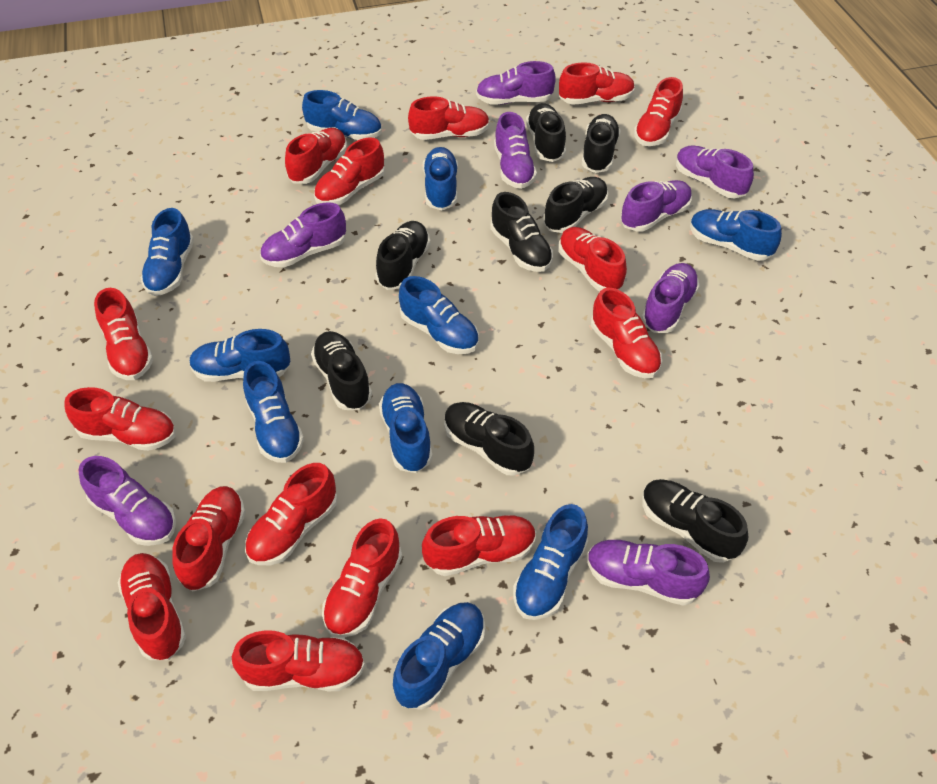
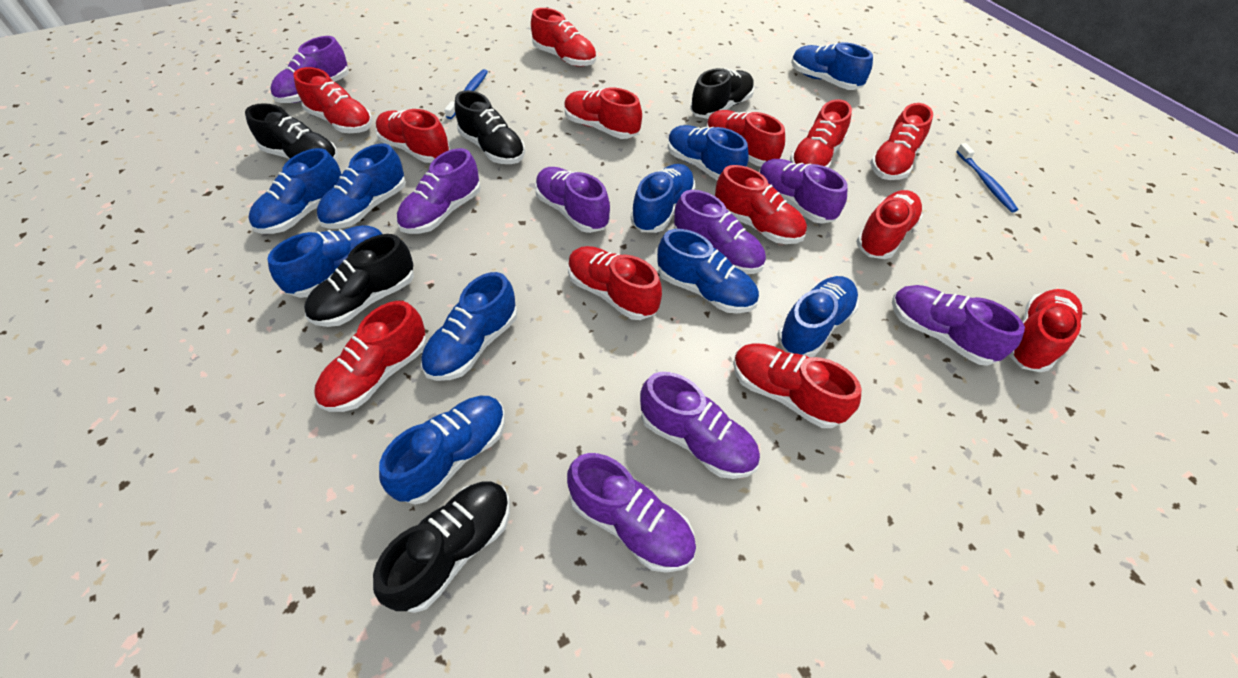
black shoe: 8 -> 5
blue toothbrush: 0 -> 2
red shoe: 15 -> 13

